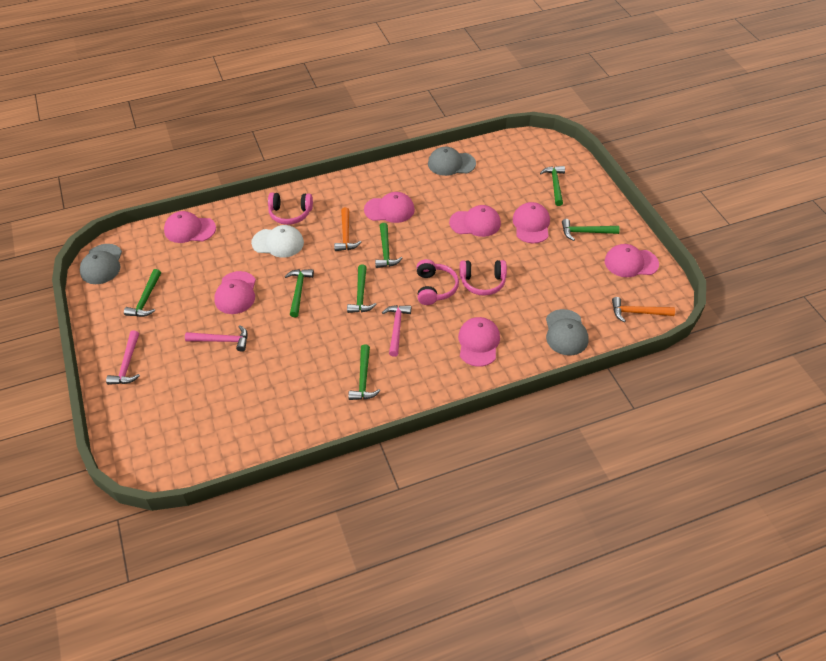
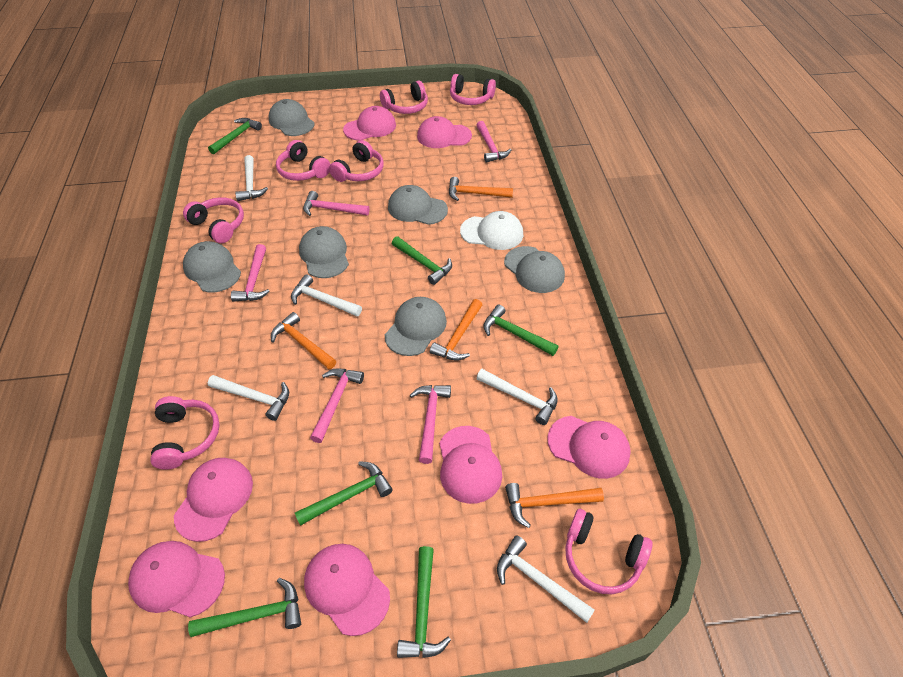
green hammer: 7 -> 6
grey cap: 3 -> 6
orange hammer: 2 -> 4
pink hammer: 3 -> 5
pink headphones: 3 -> 7
white hammer: 0 -> 5

